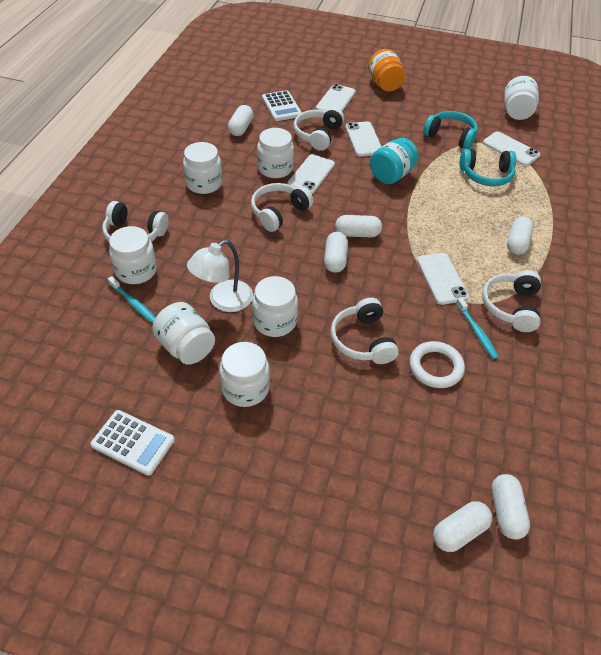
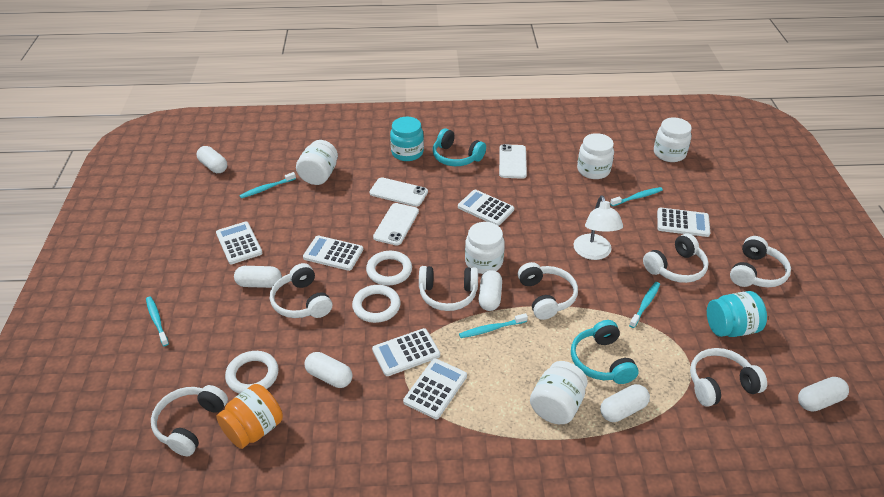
turquoise jar: 1 -> 2
turquoise toothbrush: 2 -> 5
white calculator: 2 -> 6
white headphones: 5 -> 7
white jar: 7 -> 5
white phone: 5 -> 3
white ring: 1 -> 3

